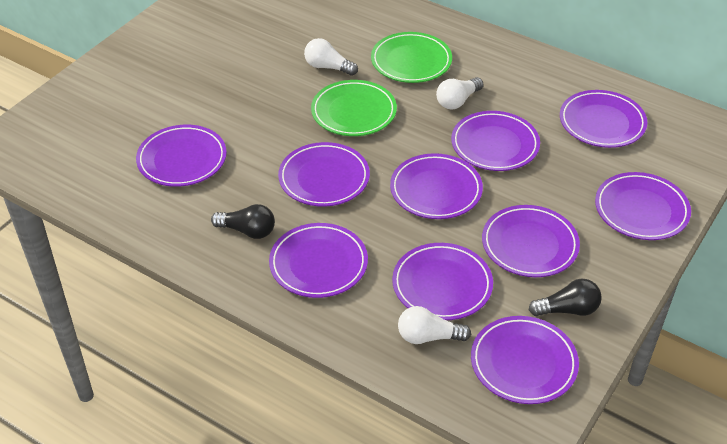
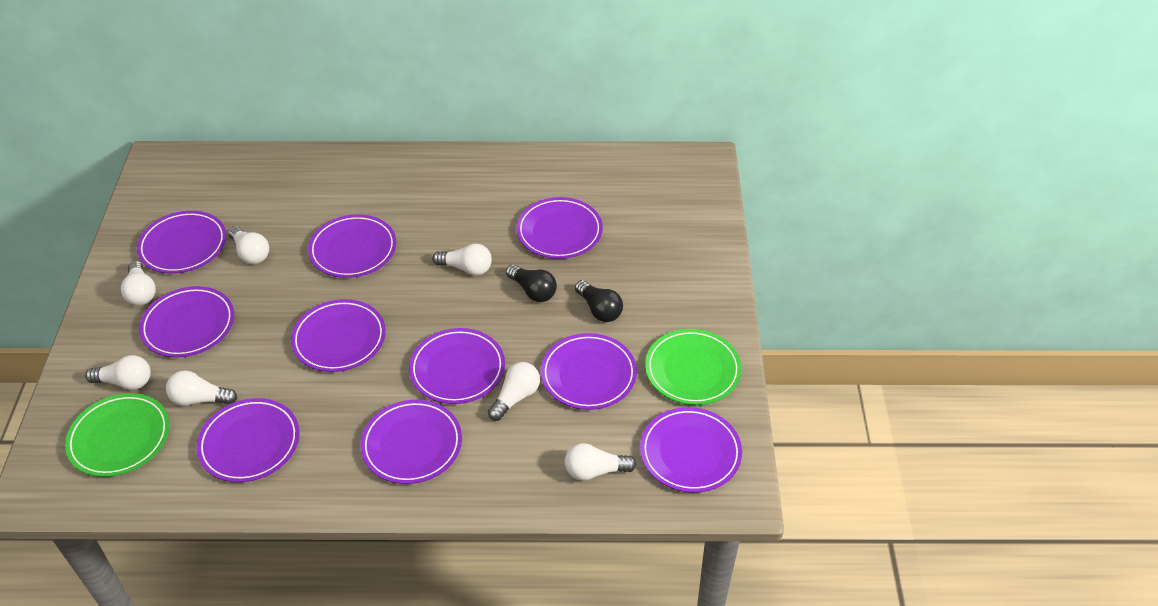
white light bulb: 3 -> 7

